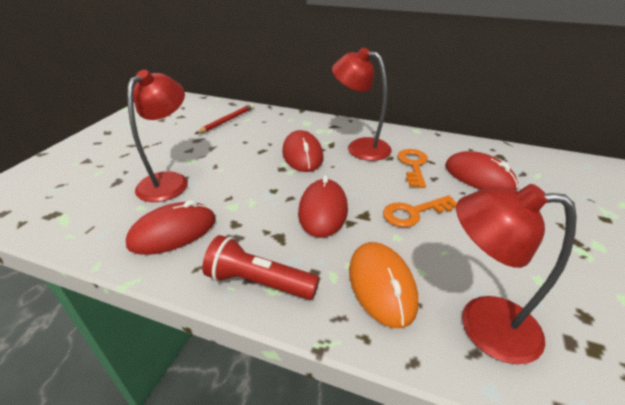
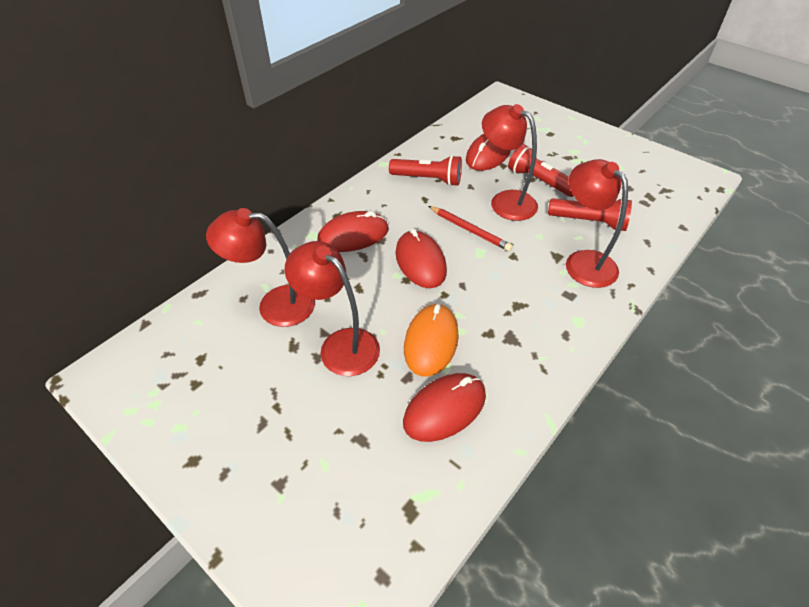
orange key: 2 -> 0
red flashlight: 1 -> 3
red lamp: 3 -> 4

